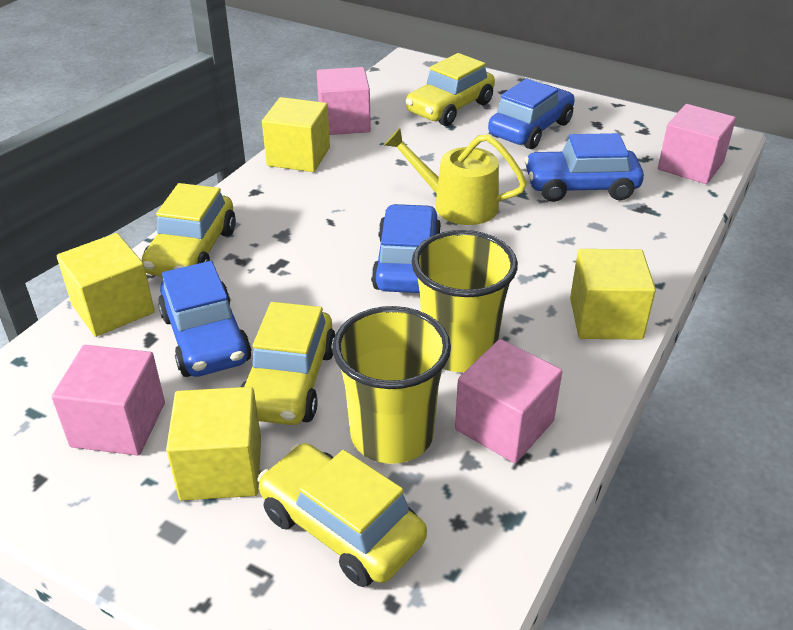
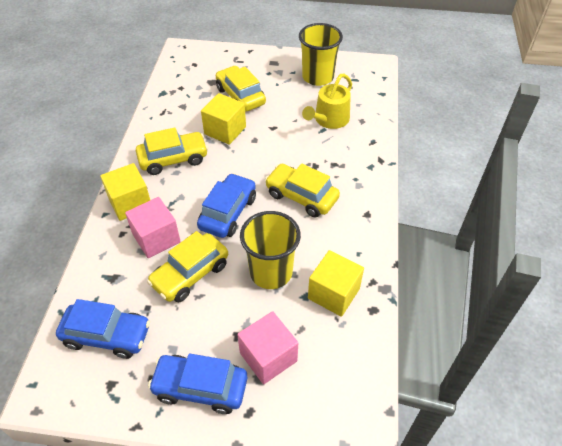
blue car: 4 -> 3
pink cube: 4 -> 2
yellow cube: 4 -> 3

